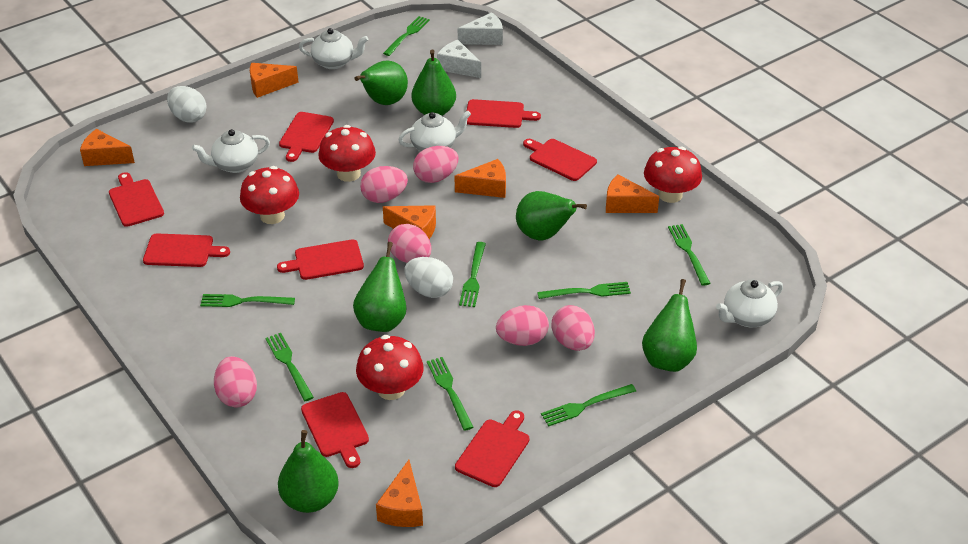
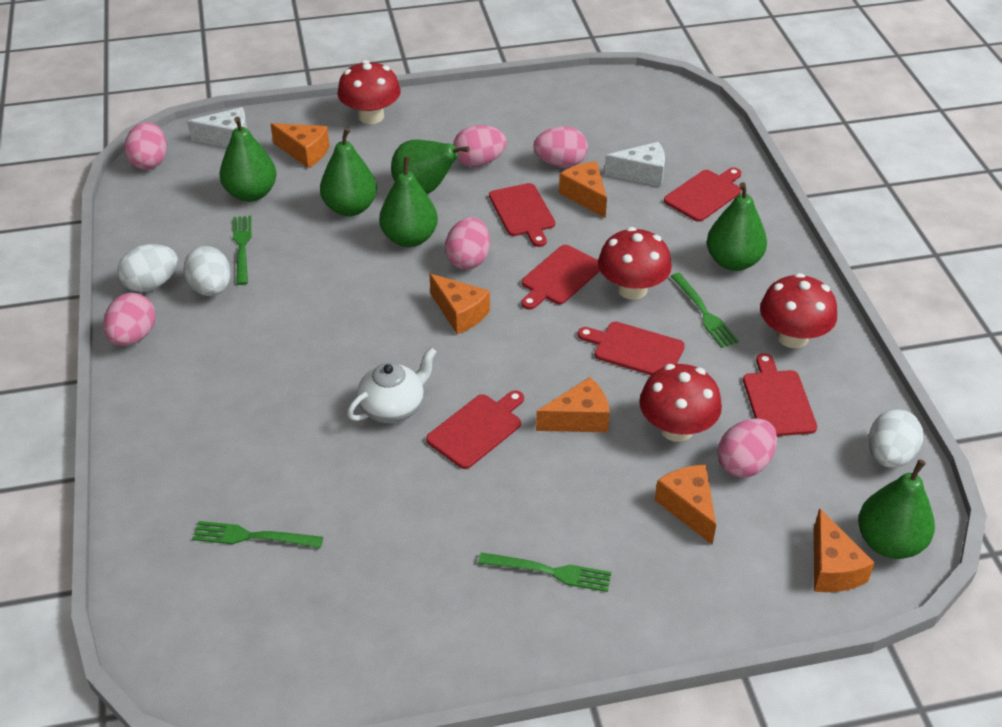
green fork: 8 -> 4
red cutting board: 8 -> 6
white egg: 2 -> 3
white teapot: 4 -> 1

